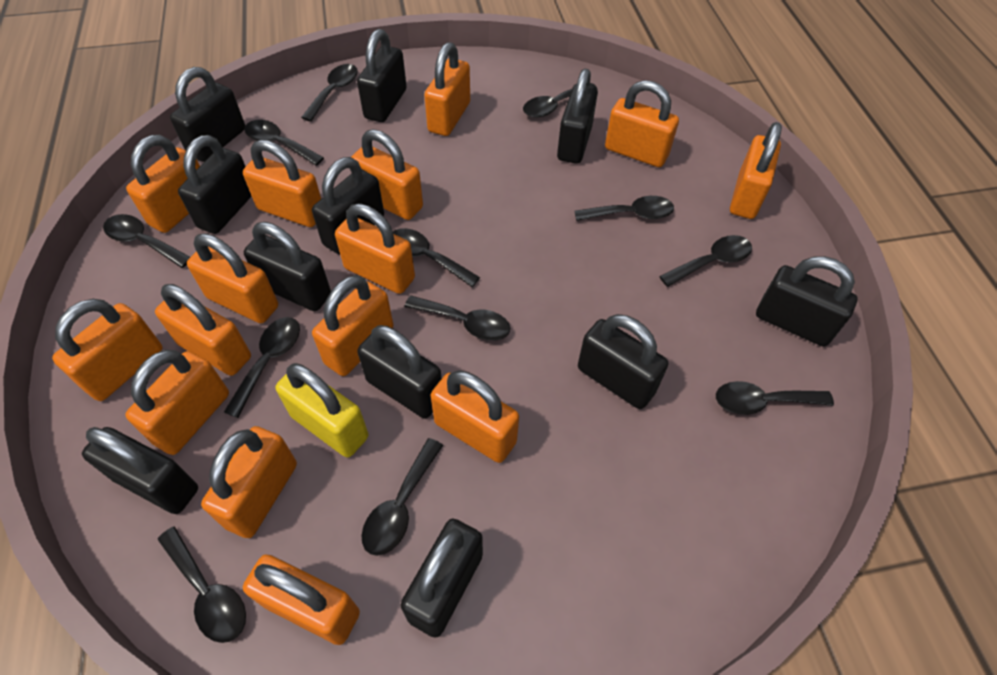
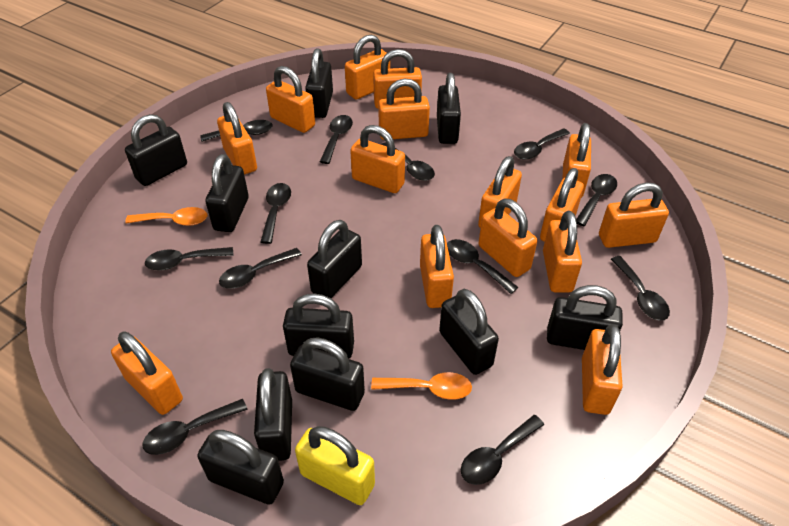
orange spoon: 0 -> 2

